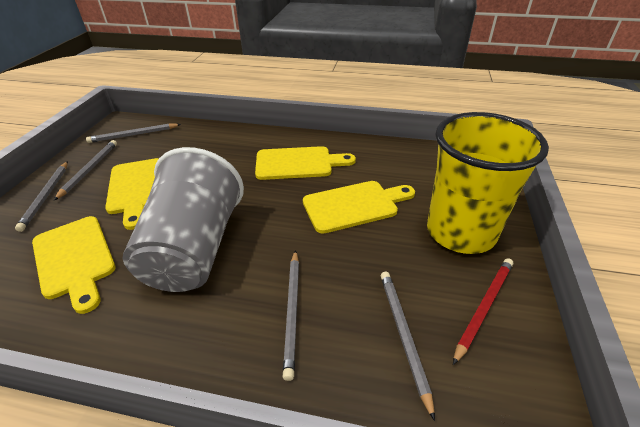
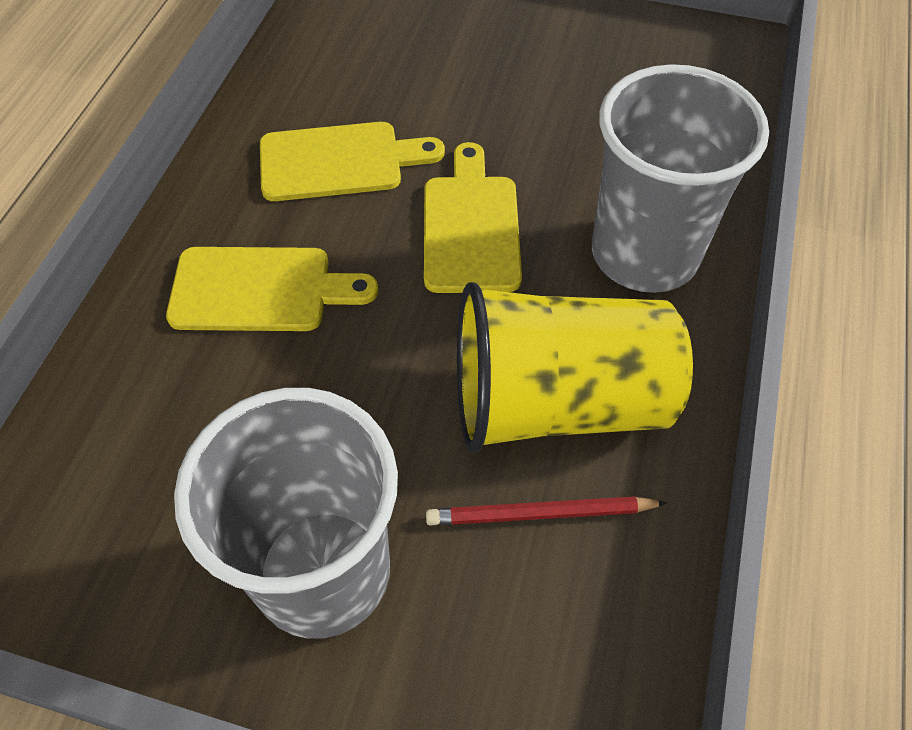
grey cup: 1 -> 2
grey pencil: 5 -> 0
yellow cutting board: 4 -> 3

